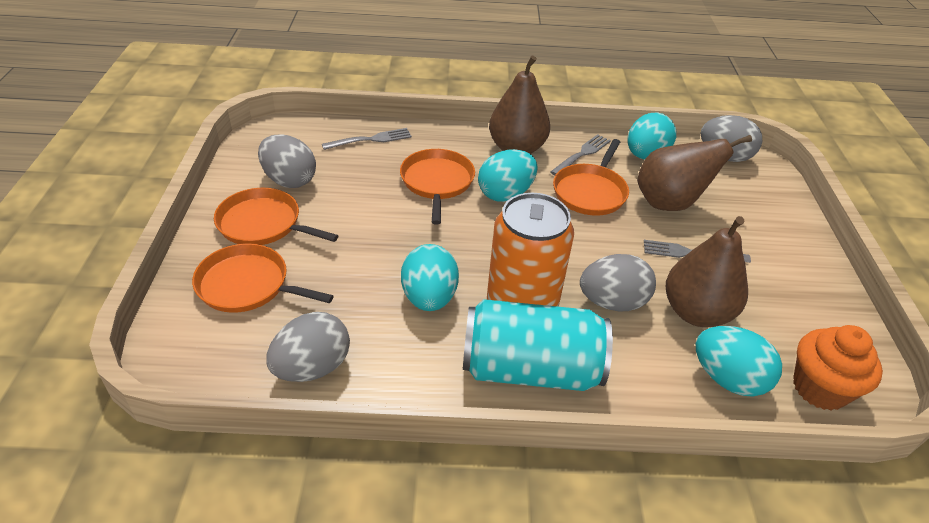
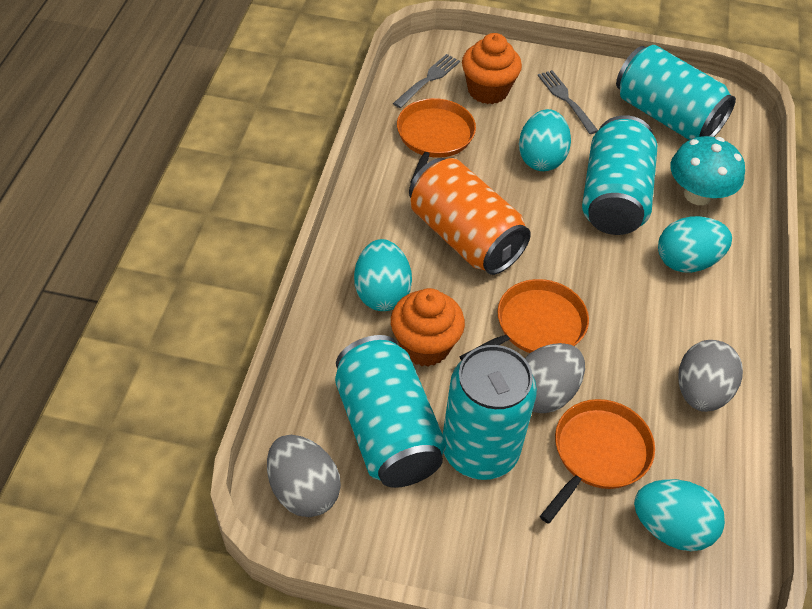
brown pear: 3 -> 0
grey egg: 4 -> 3
grey fork: 3 -> 2
orange cupcake: 1 -> 2
orange pan: 4 -> 3
turquoise can: 1 -> 4
turquoise mushroom: 0 -> 1

